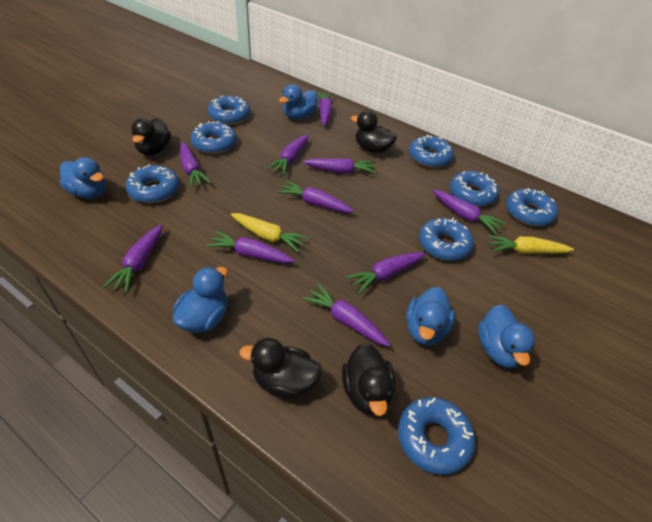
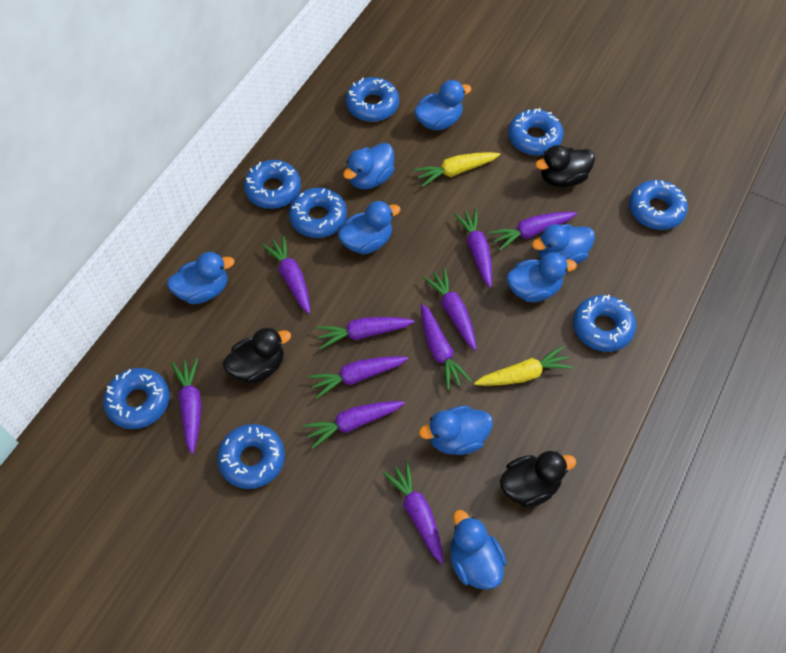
black duck: 4 -> 3
blue duck: 5 -> 8

